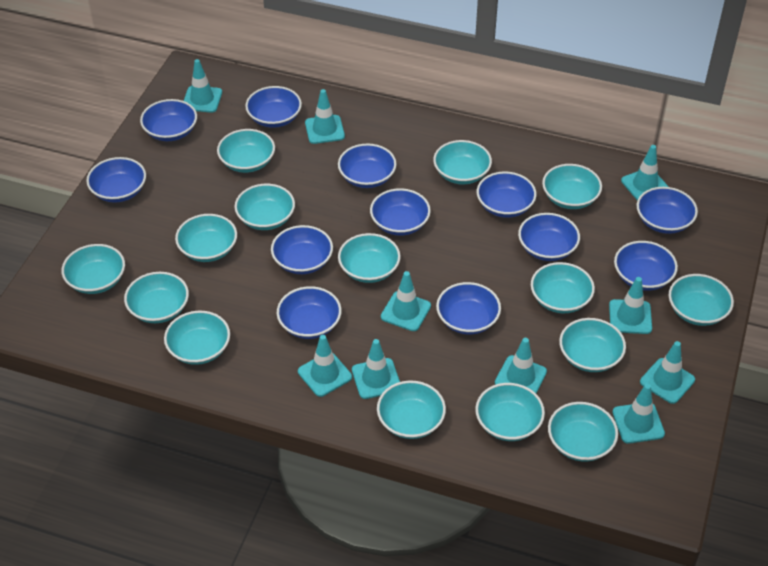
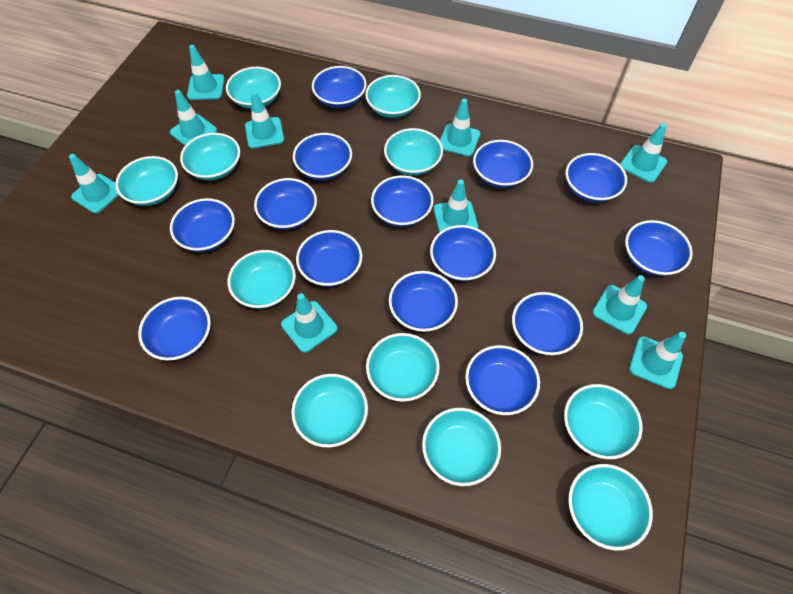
blue bowl: 12 -> 14
turquoise bowl: 15 -> 11

